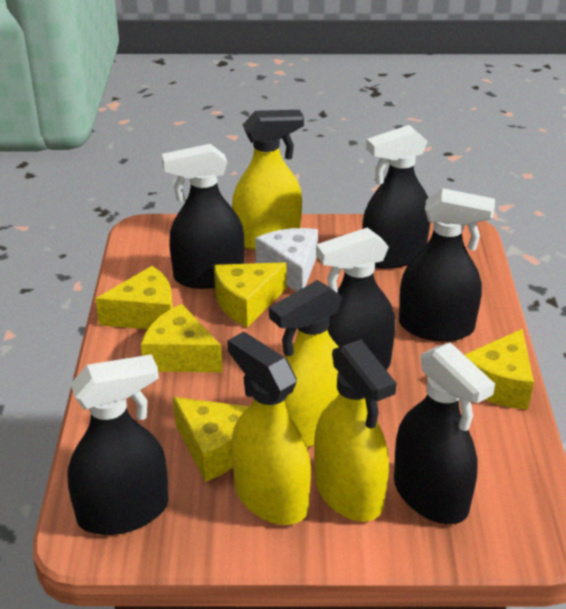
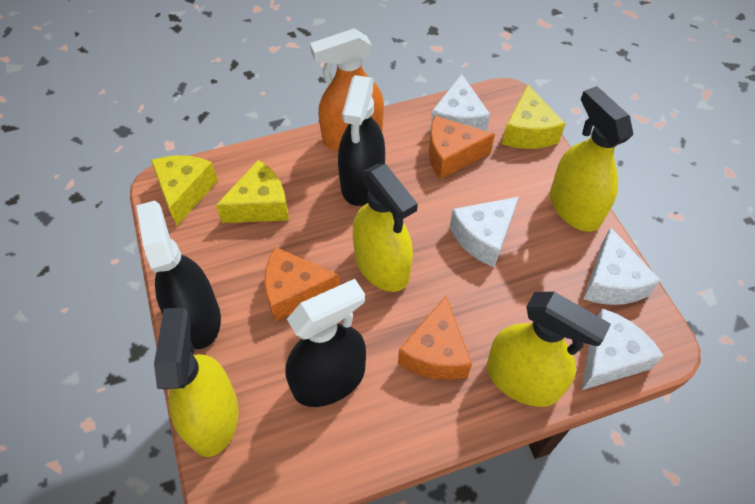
black spray bottle: 6 -> 3
orange cheese: 0 -> 3
orange spray bottle: 0 -> 1
white cheese: 1 -> 4
yellow cheese: 5 -> 3

